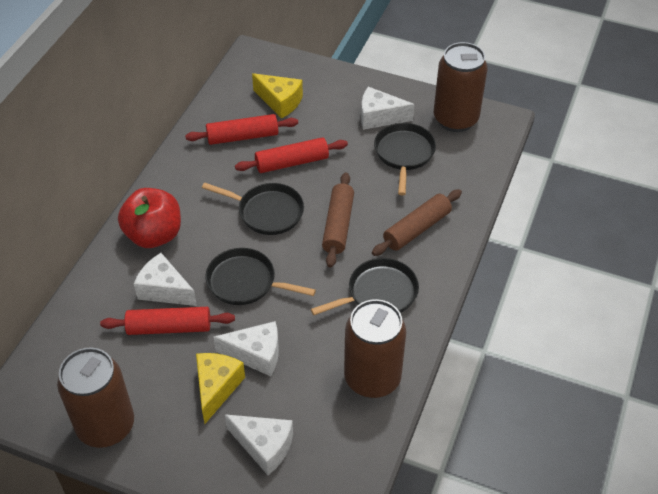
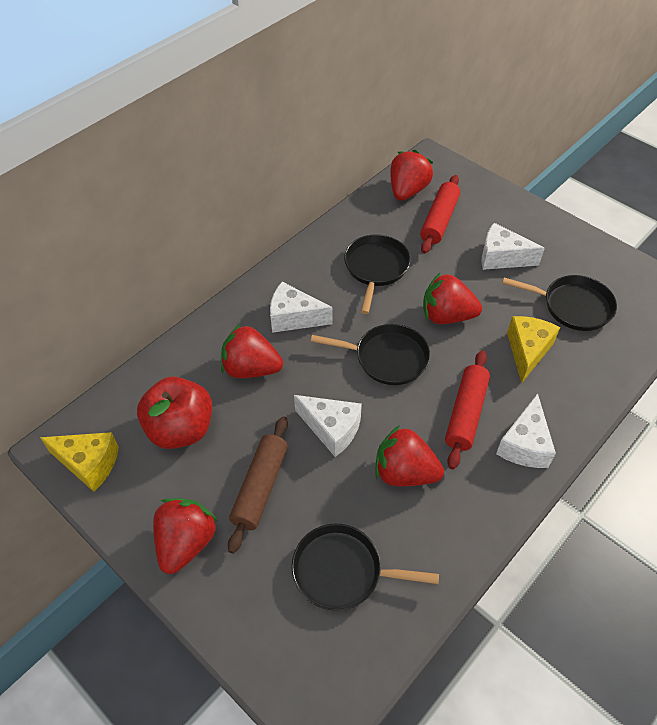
brown can: 3 -> 0
brown rolling pin: 2 -> 1
red rolling pin: 3 -> 2
red strawberry: 0 -> 5

